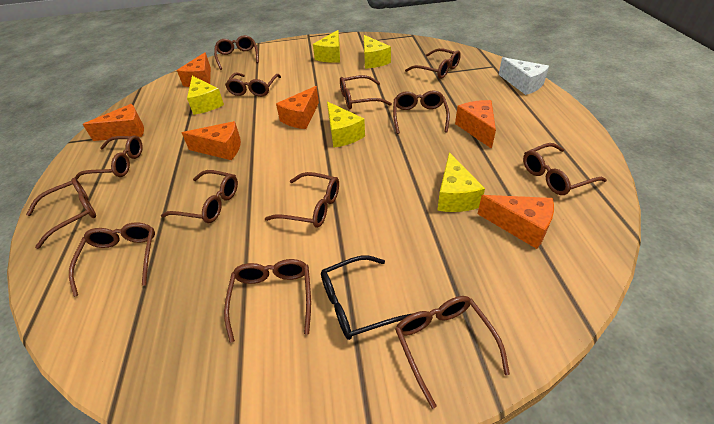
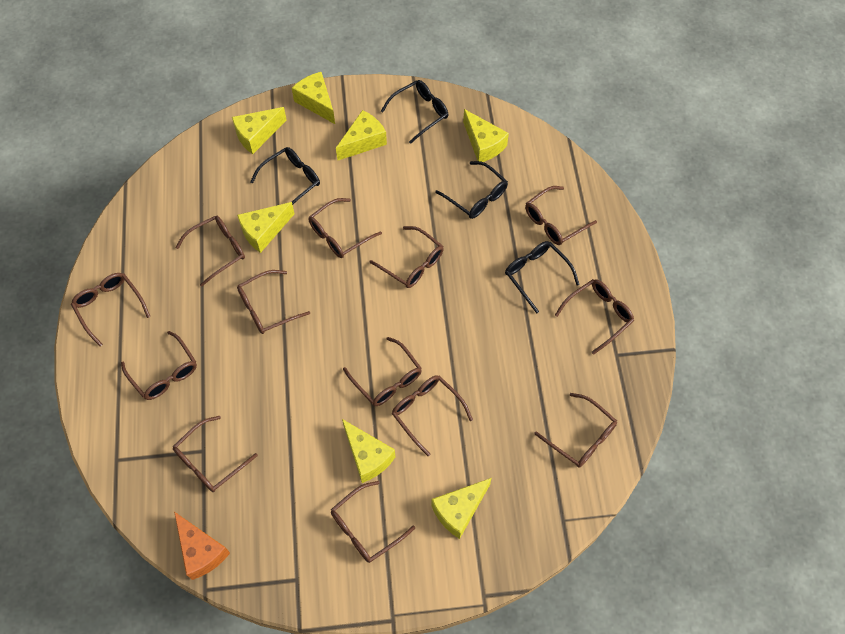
black glasses: 1 -> 4
orange cheese: 6 -> 1
white cheese: 1 -> 0
yellow cheese: 5 -> 7

